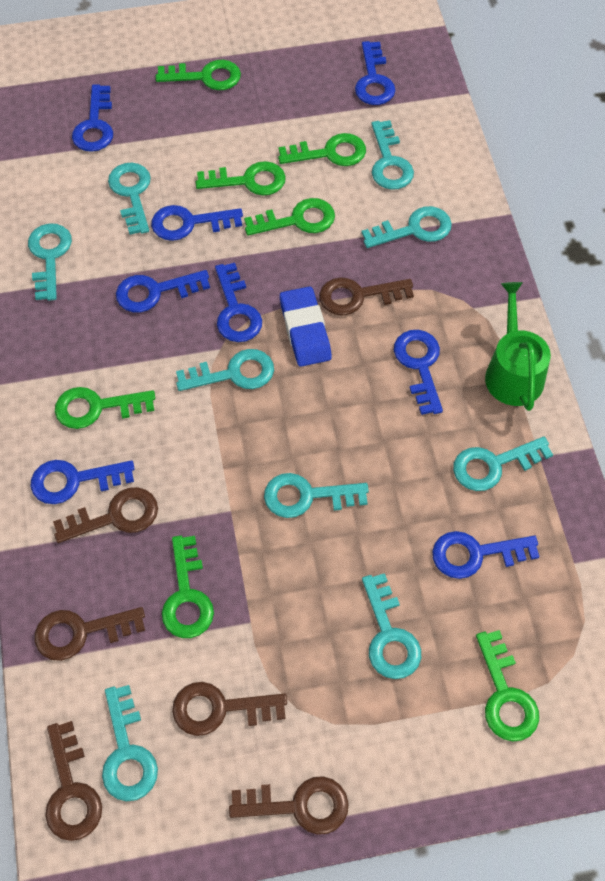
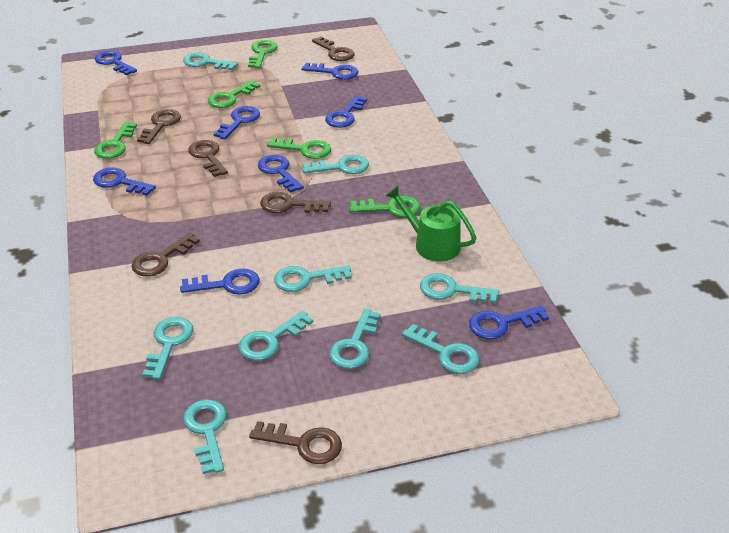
blue eraser: 1 -> 0
green key: 7 -> 5

